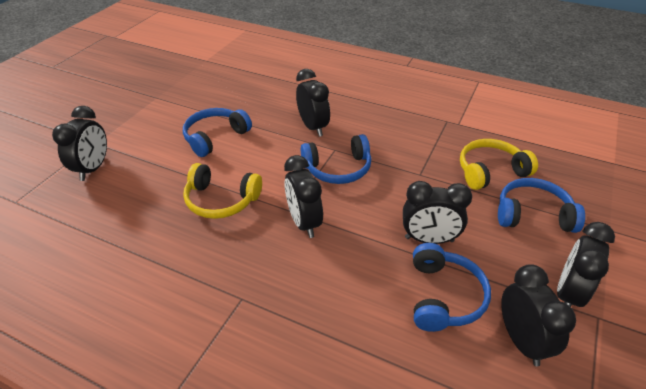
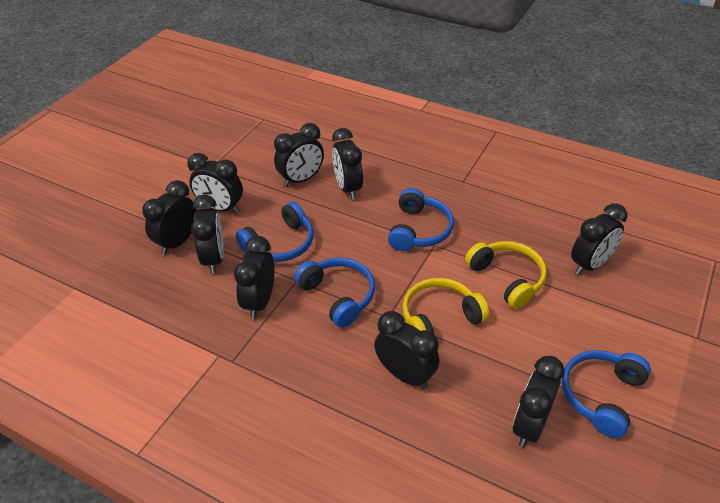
black clock: 6 -> 9

